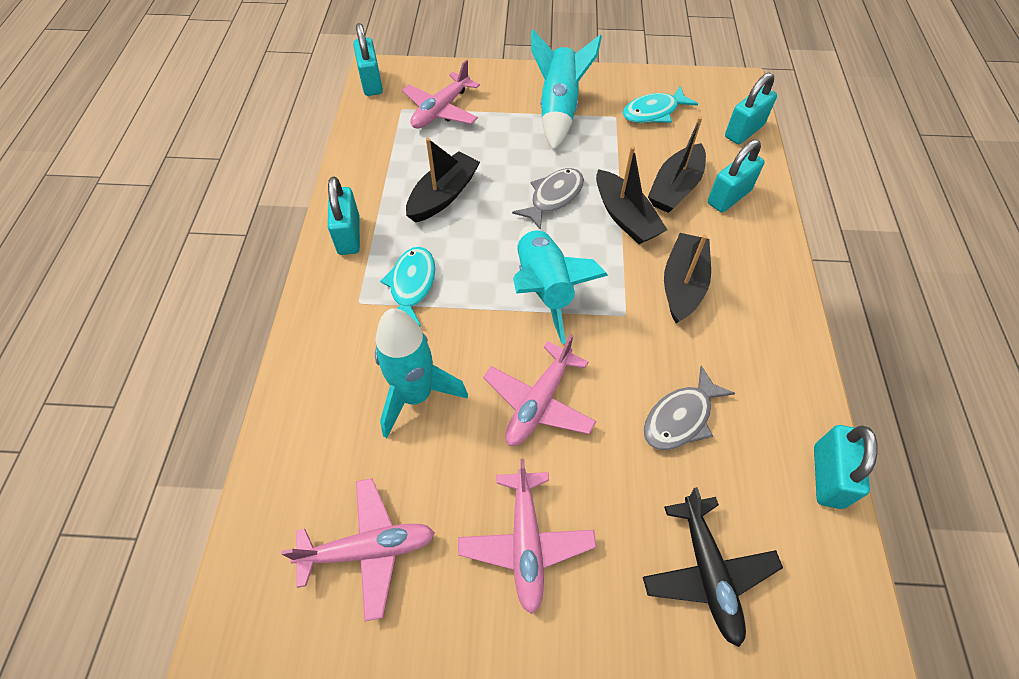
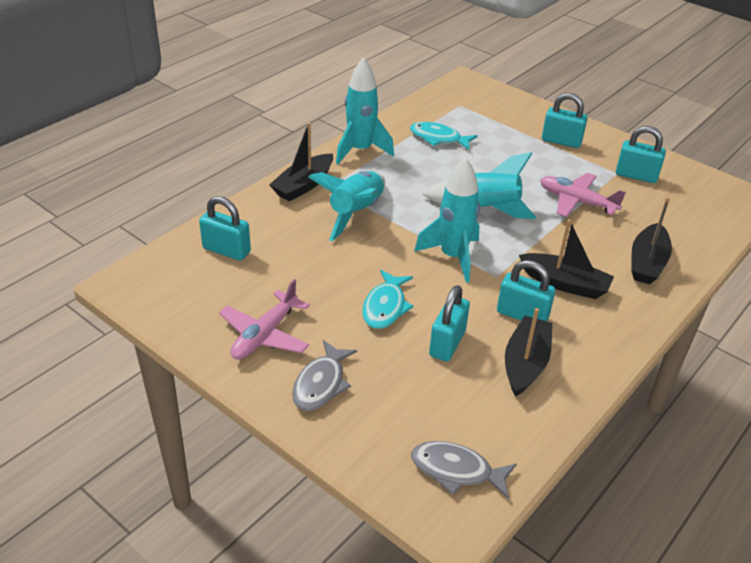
black plane: 1 -> 0
pink plane: 4 -> 2
turquoise rocket: 3 -> 4

